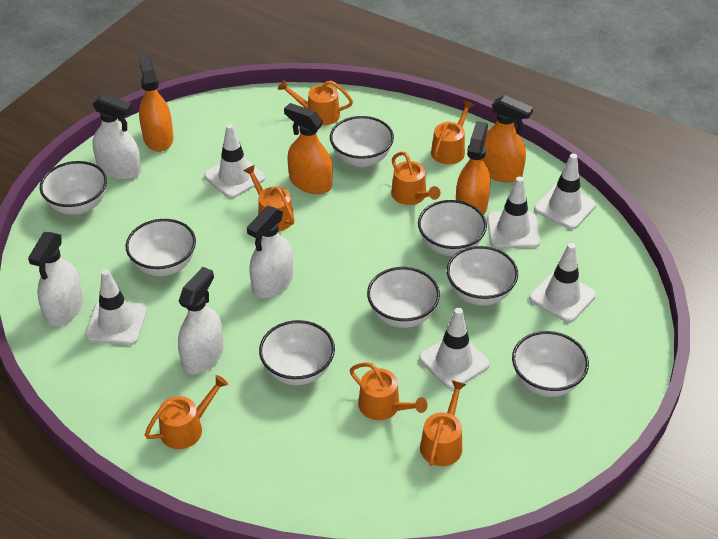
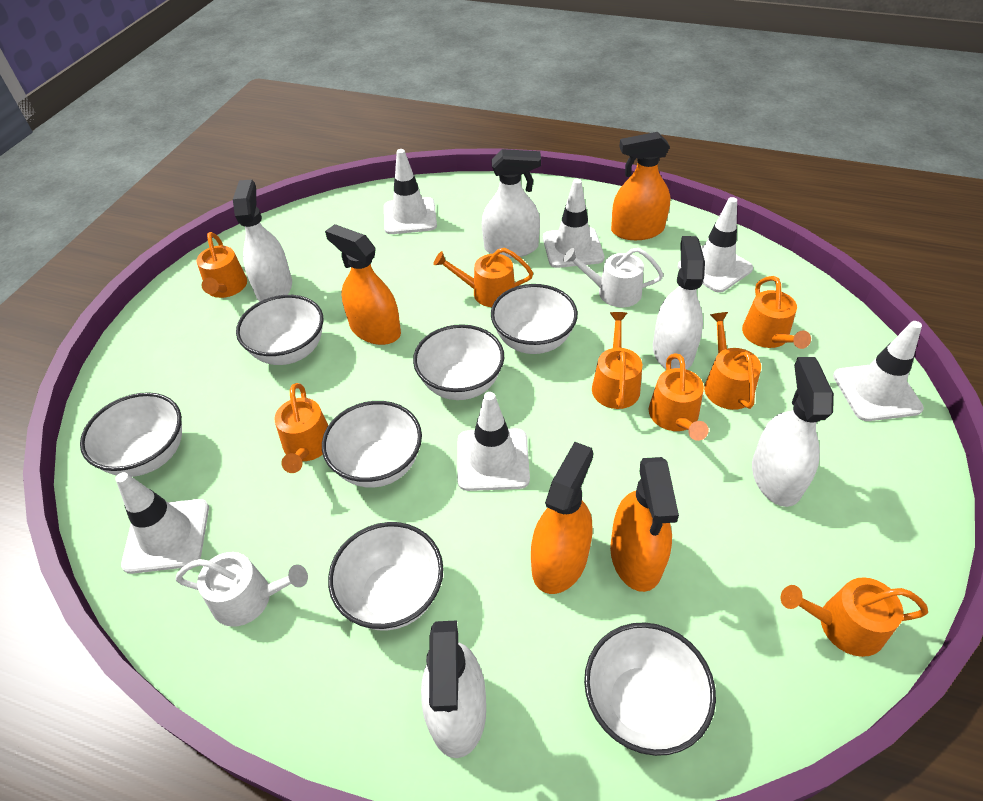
orange watering can: 7 -> 8
white bowl: 8 -> 7
white spray bottle: 4 -> 5
white watering can: 0 -> 2

